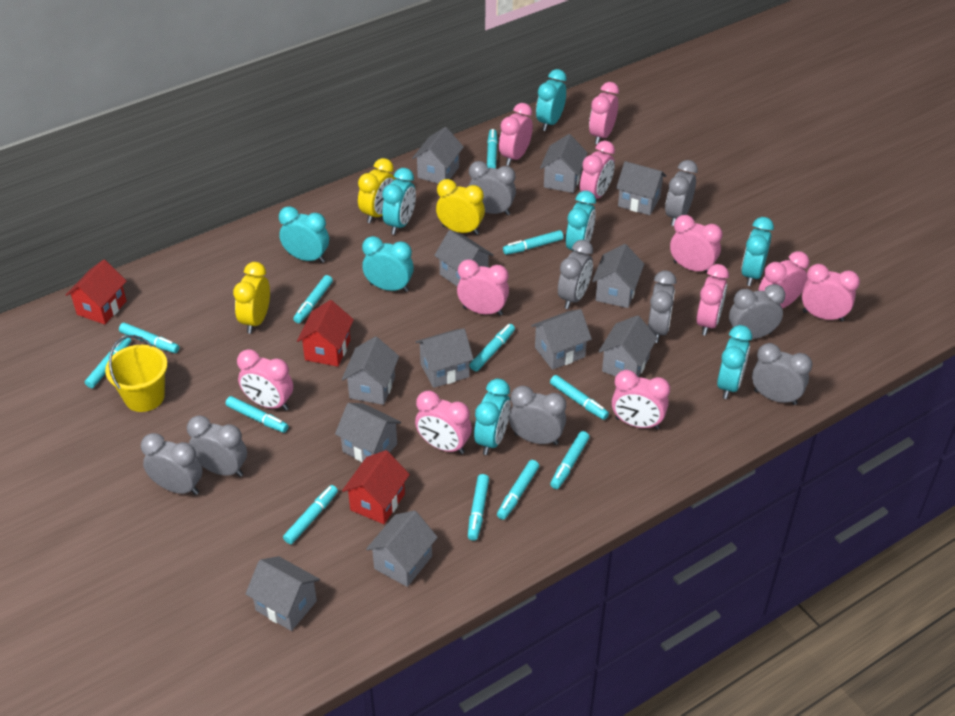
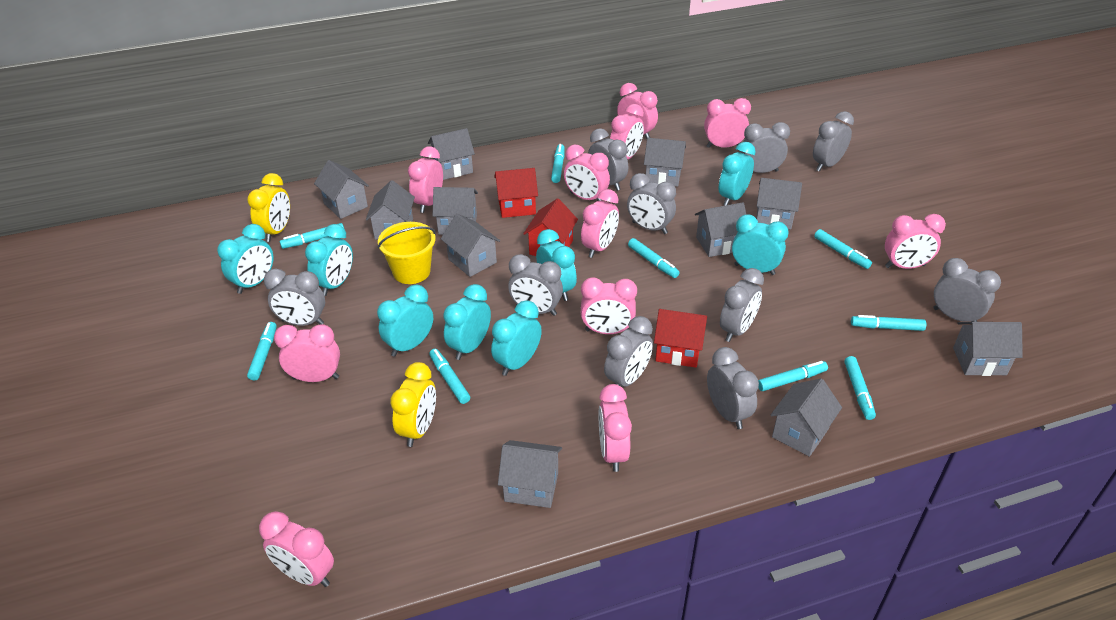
grey clock: 9 -> 10
grey house: 12 -> 11
turquoise marker: 12 -> 9
yellow clock: 3 -> 2

